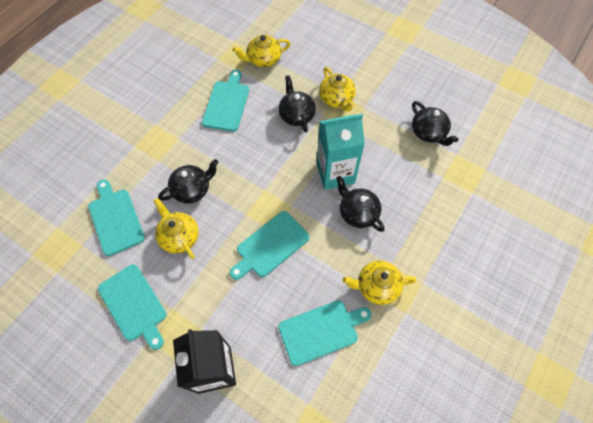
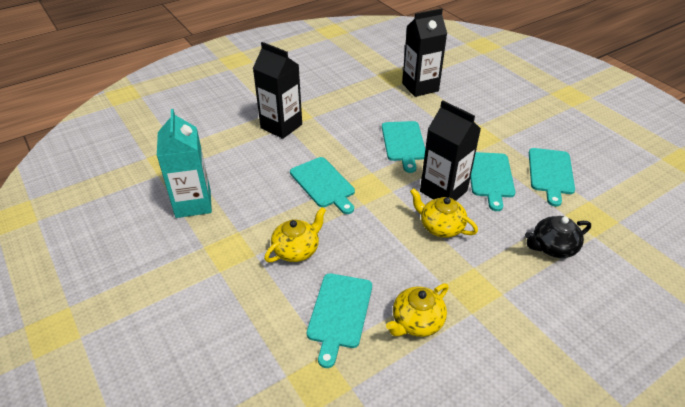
black carton: 1 -> 3
black teapot: 4 -> 1
yellow teapot: 4 -> 3

